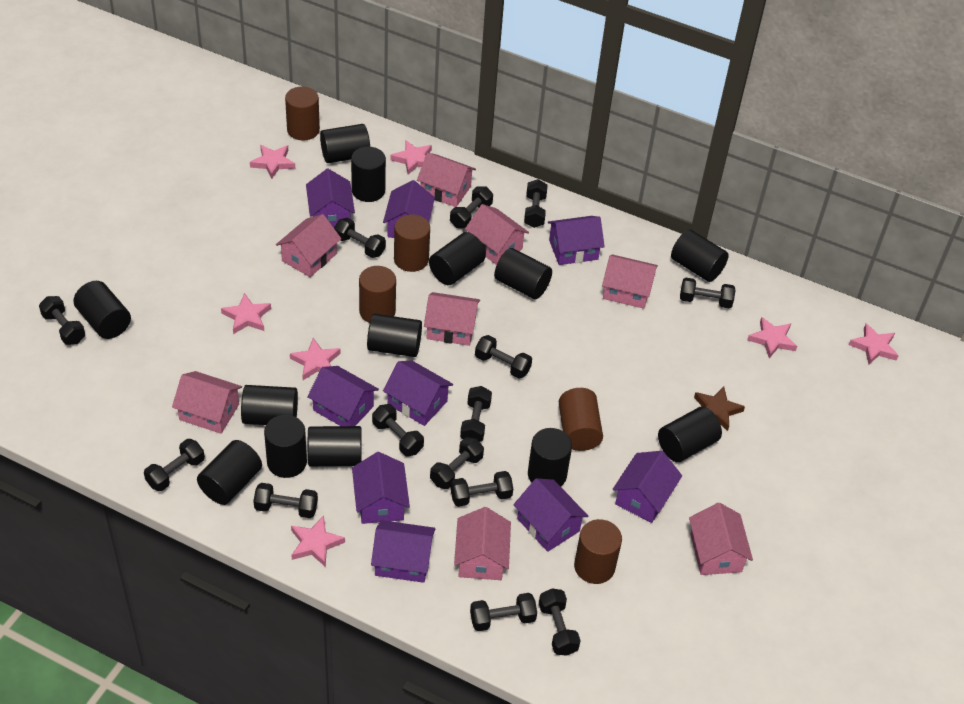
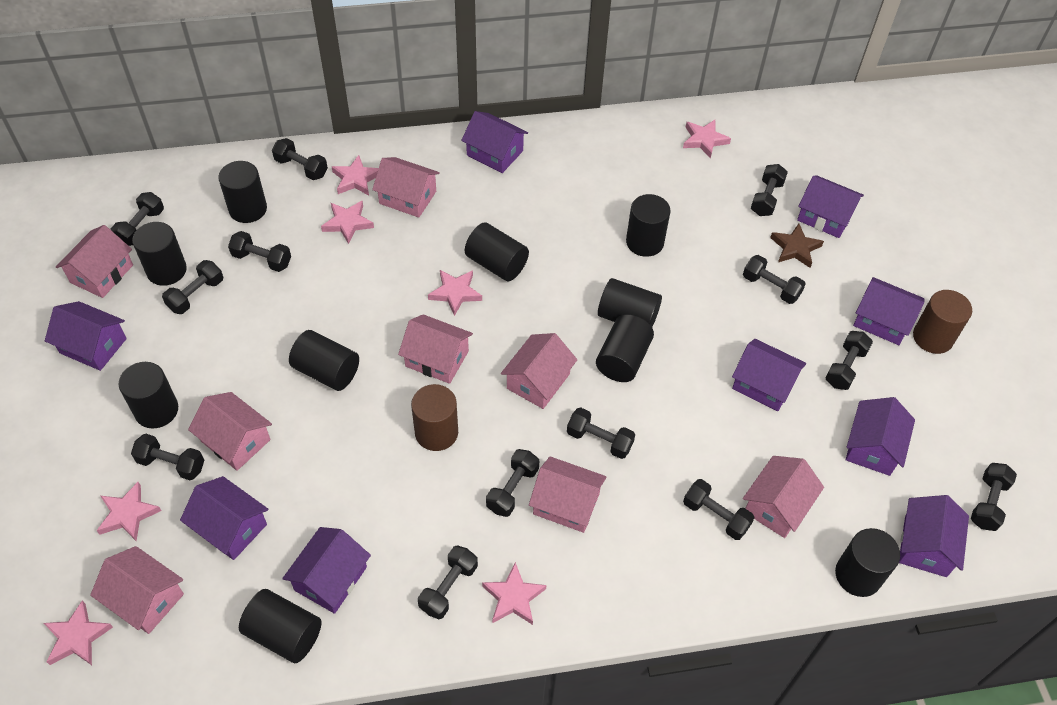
black cylinder: 13 -> 10
black dumbbell: 14 -> 13
brown cylinder: 5 -> 2

